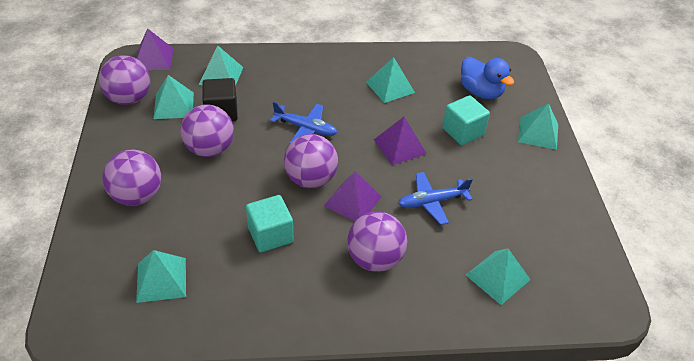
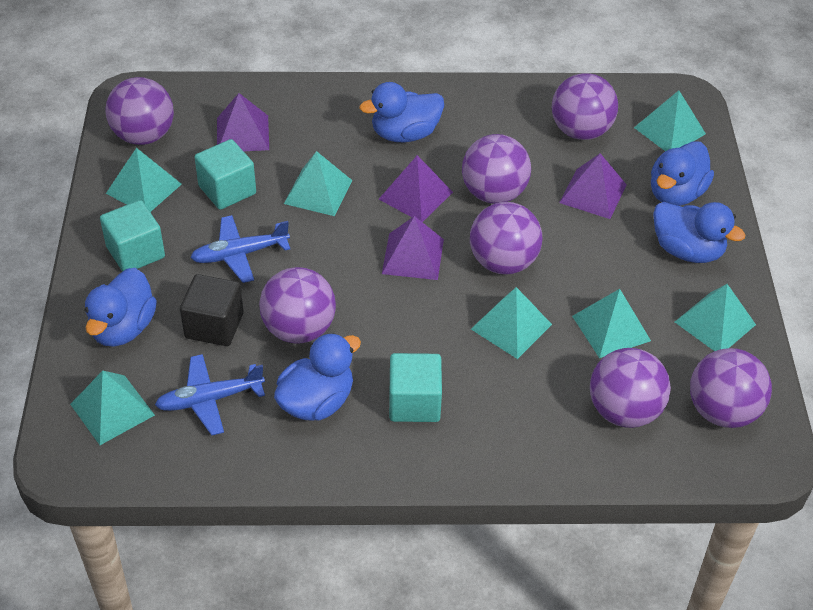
blue duck: 1 -> 5
purple ball: 5 -> 7
purple pyramid: 3 -> 4
turquoise cube: 2 -> 3
turquoise pyramid: 6 -> 7

